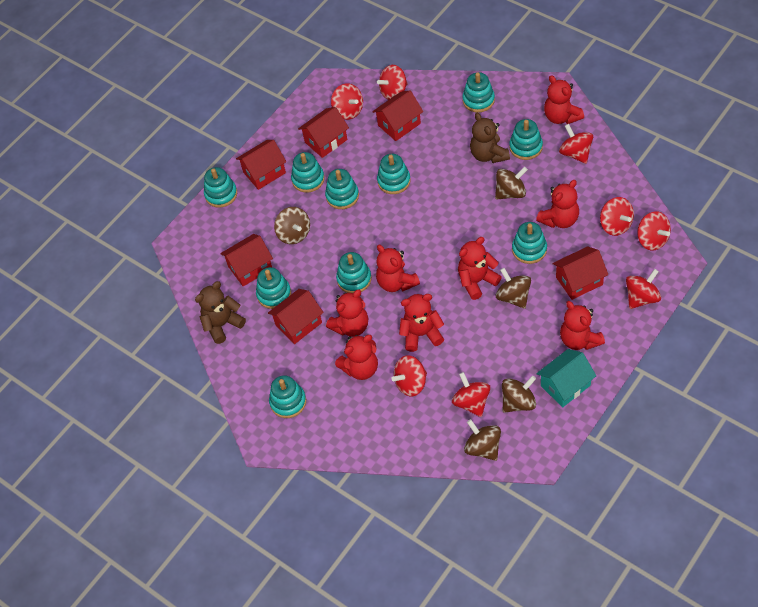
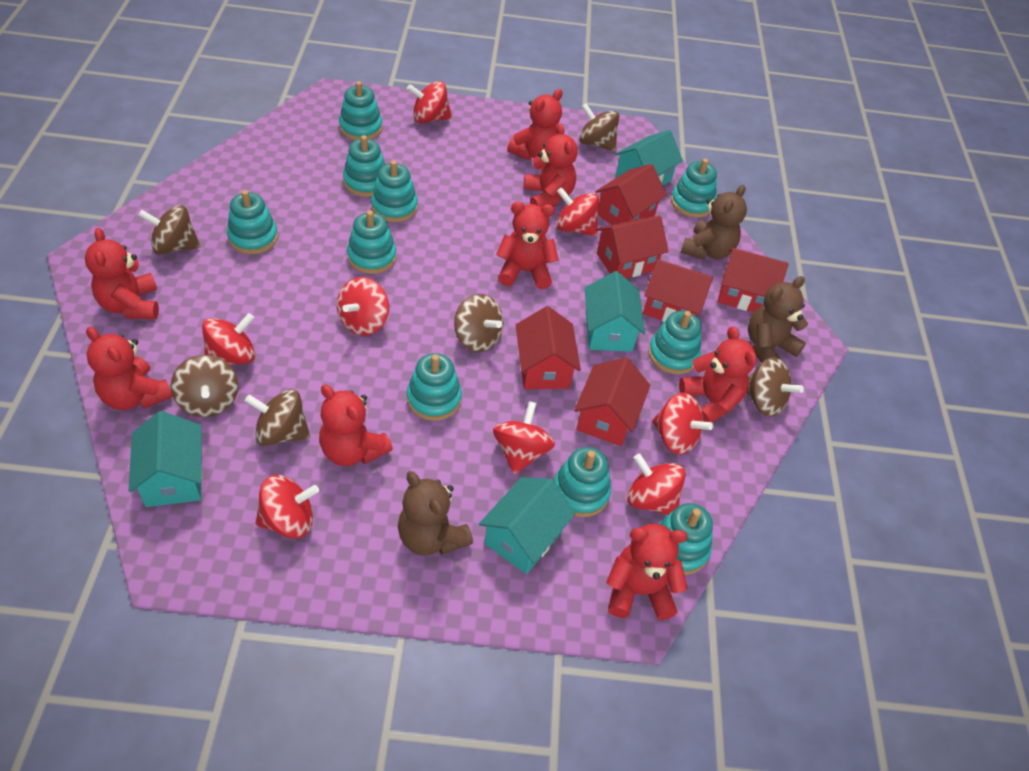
brown spinning top: 5 -> 6
brown teddy bear: 2 -> 3
turquoise house: 1 -> 4

